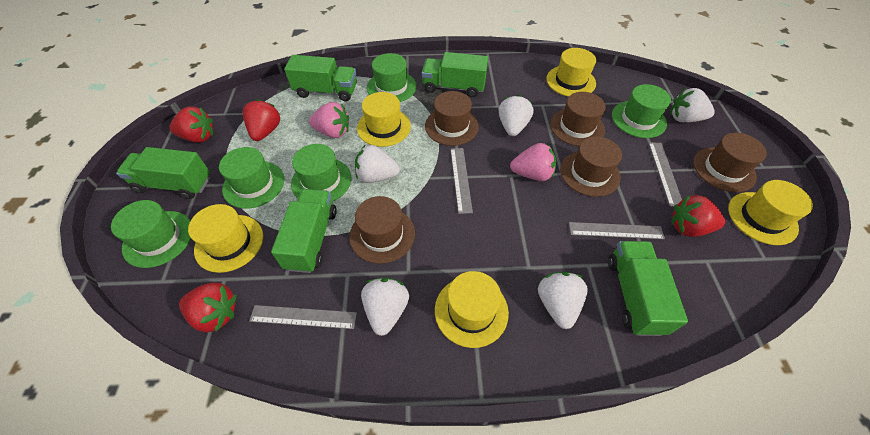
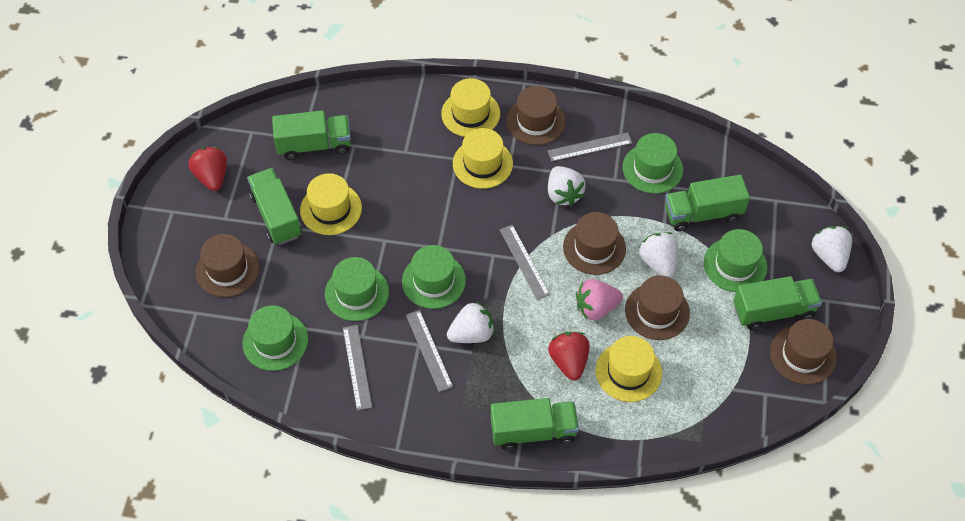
pink strawberry: 2 -> 1
red strawberry: 4 -> 2
white strawberry: 5 -> 4
yellow hat: 5 -> 4

